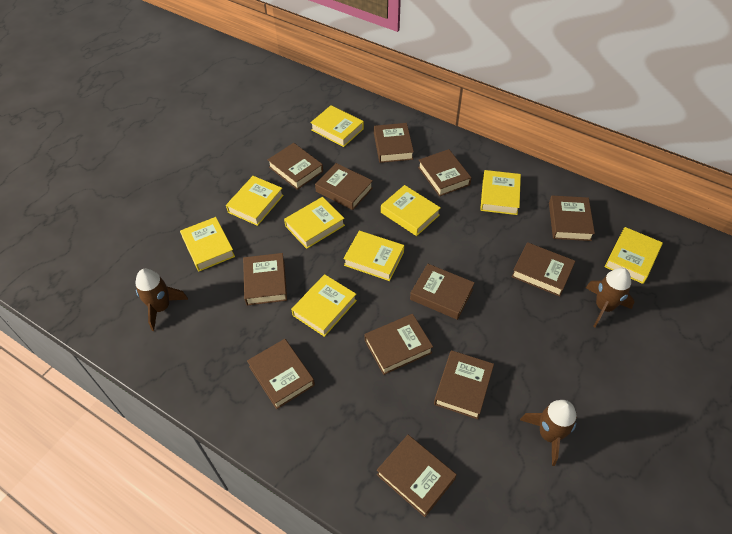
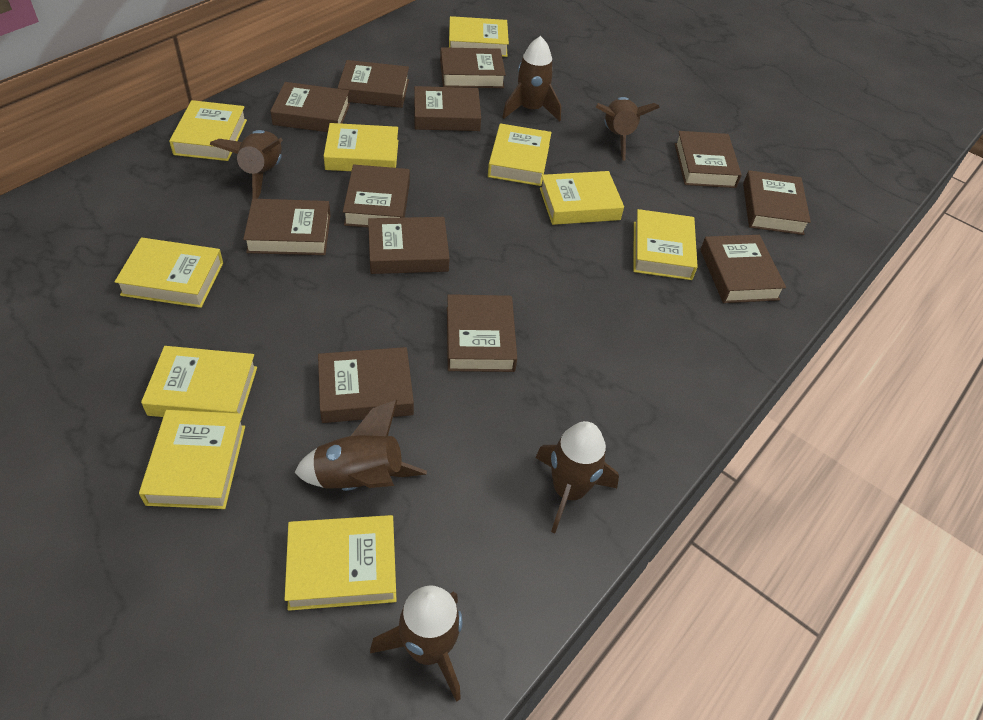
brown rocket: 3 -> 6
yellow book: 9 -> 10

